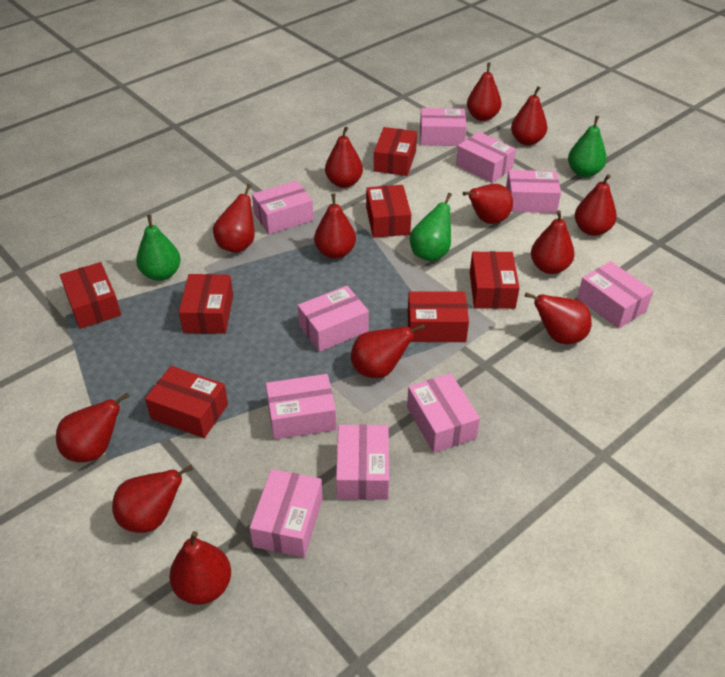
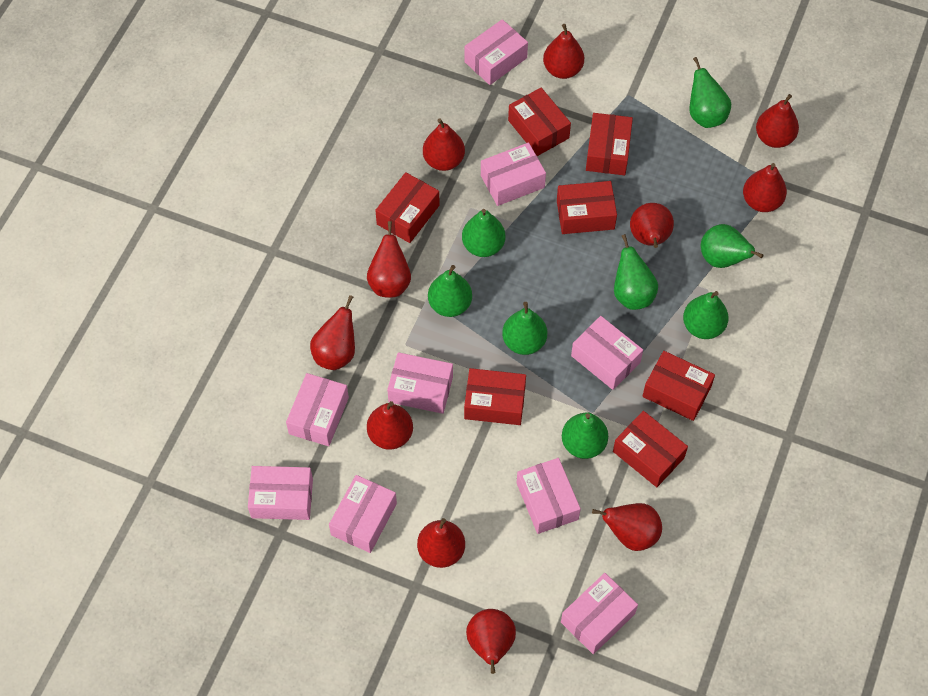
green pear: 3 -> 8
pink box: 10 -> 9
red pear: 13 -> 11

